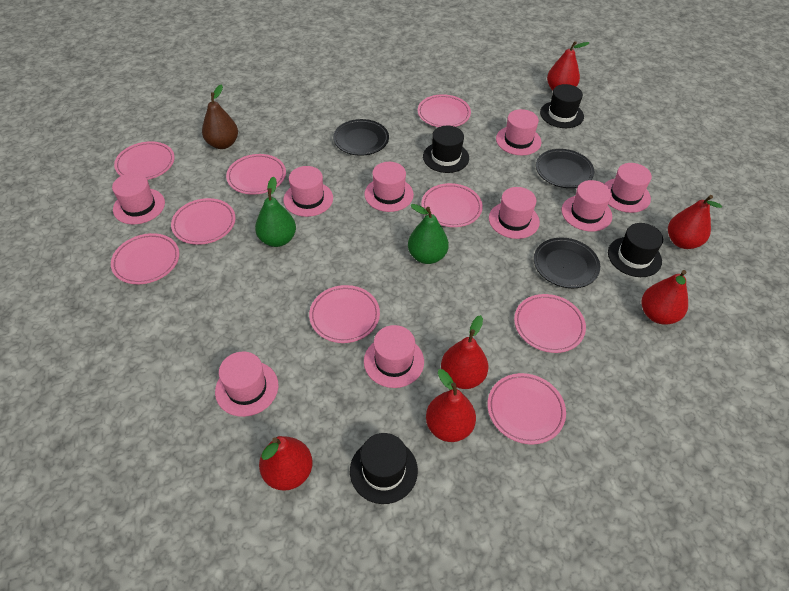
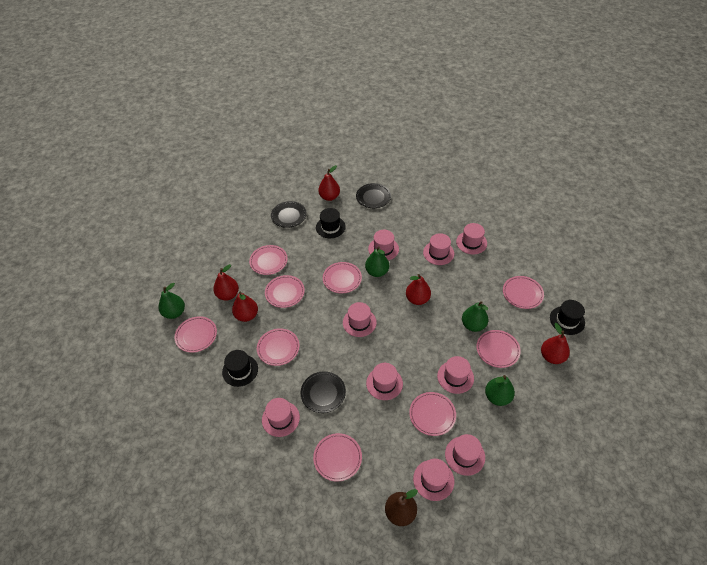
black hat: 4 -> 3
green pear: 2 -> 4
red pear: 6 -> 5

